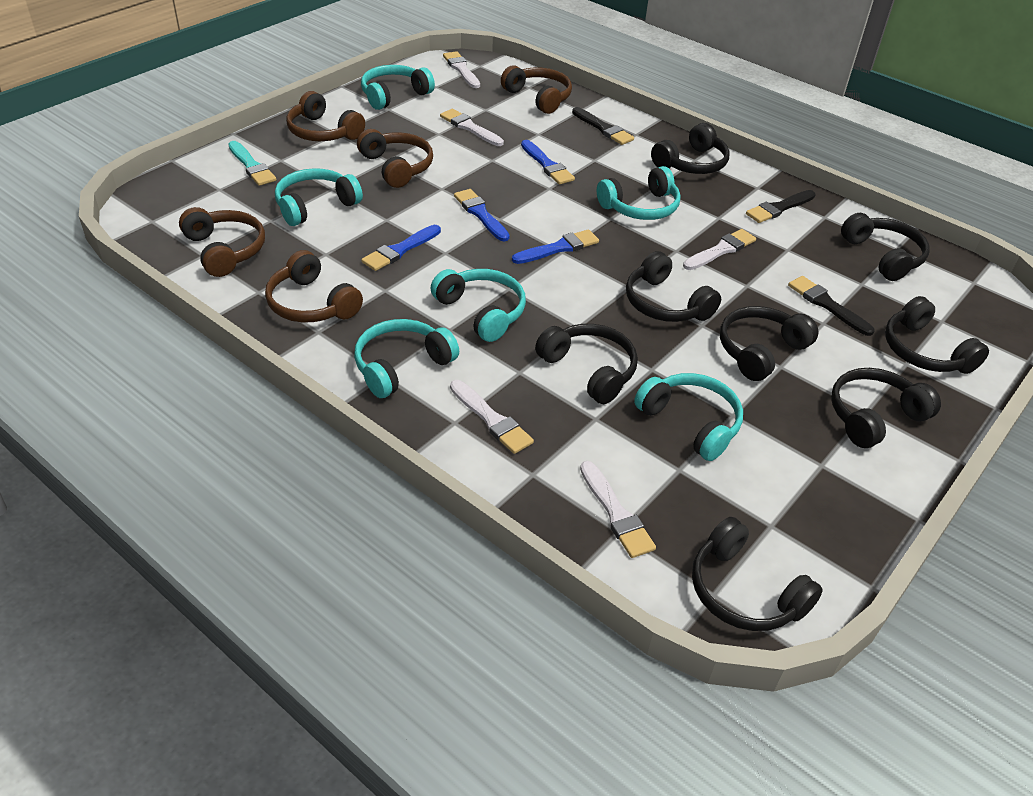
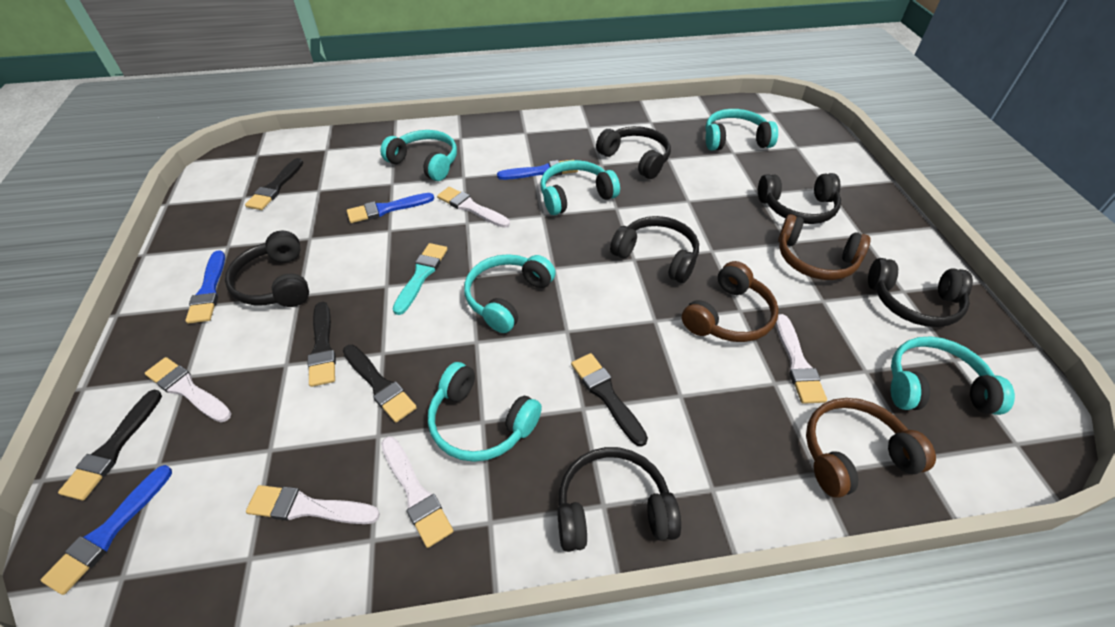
black brush: 3 -> 5
black headphones: 8 -> 6
brown headphones: 5 -> 3

